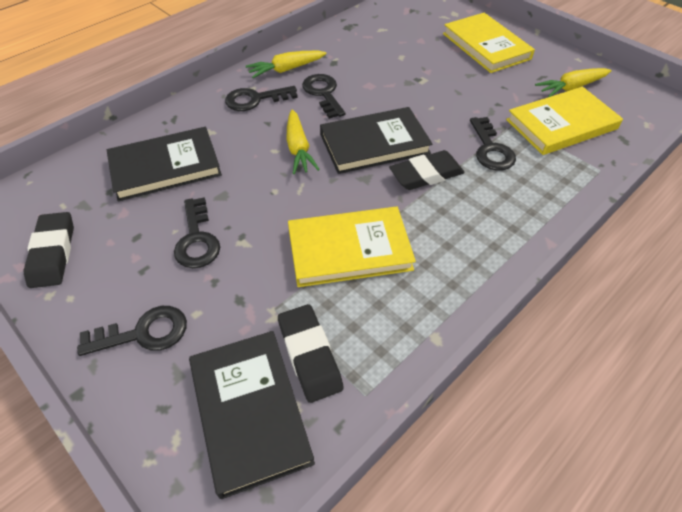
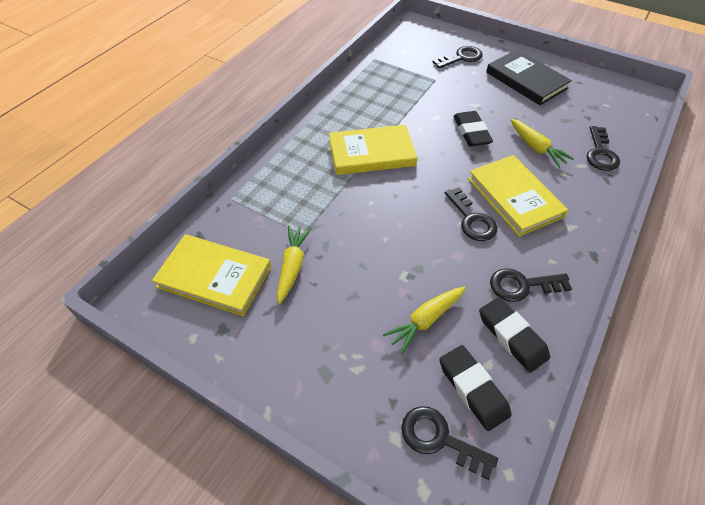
black book: 3 -> 1

